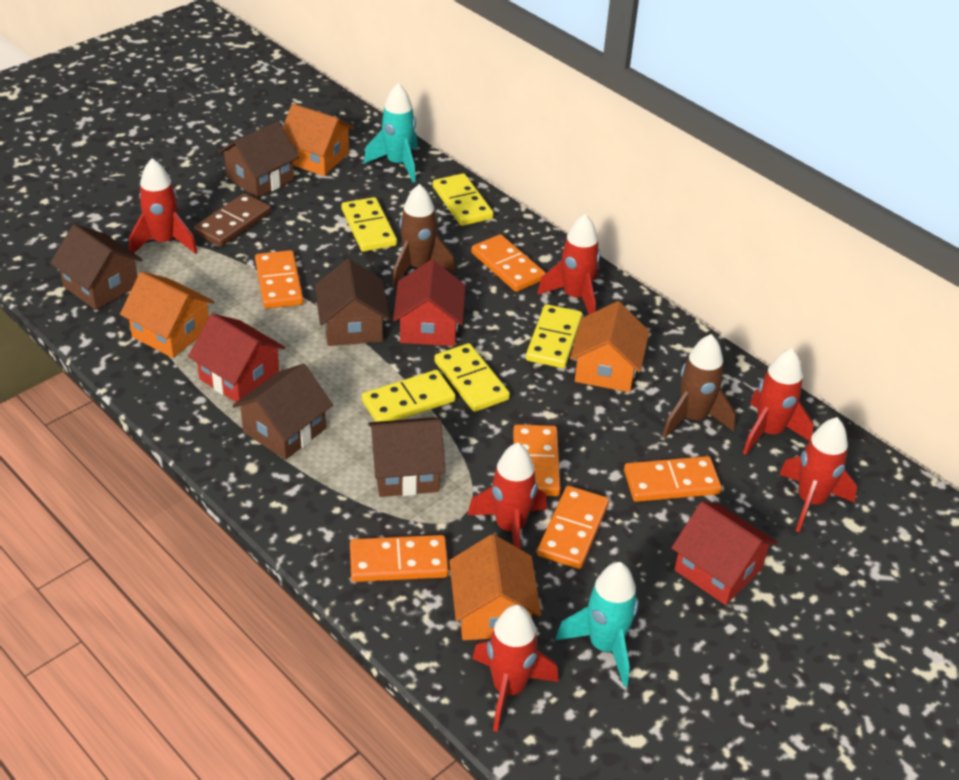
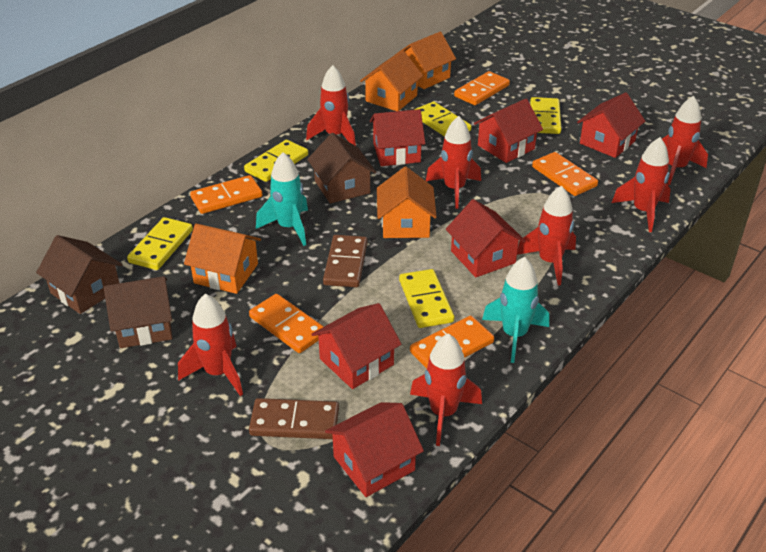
brown domino: 1 -> 2
brown house: 5 -> 3
brown rocket: 2 -> 0
orange domino: 6 -> 5
red house: 3 -> 6
red rocket: 6 -> 7

